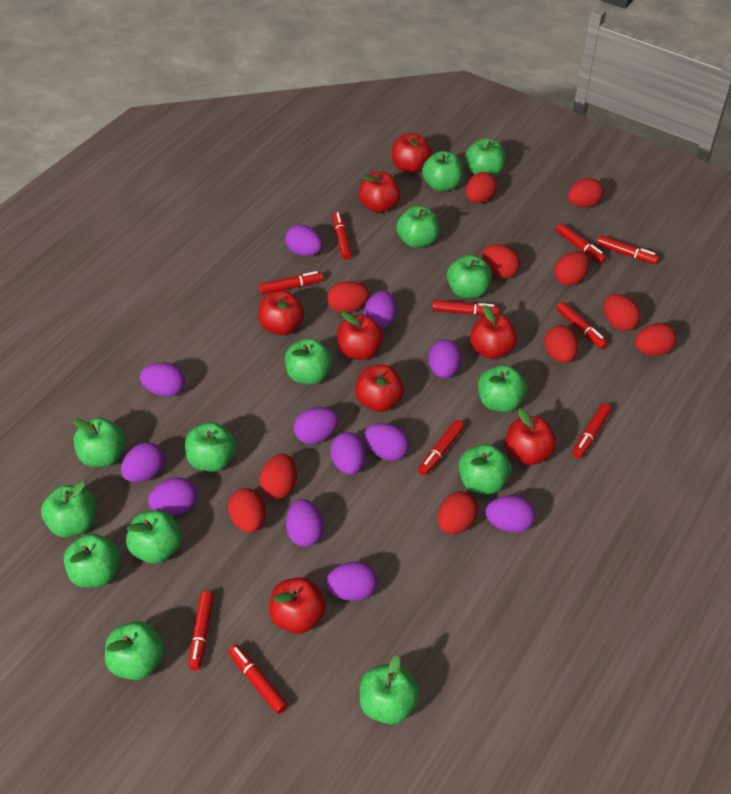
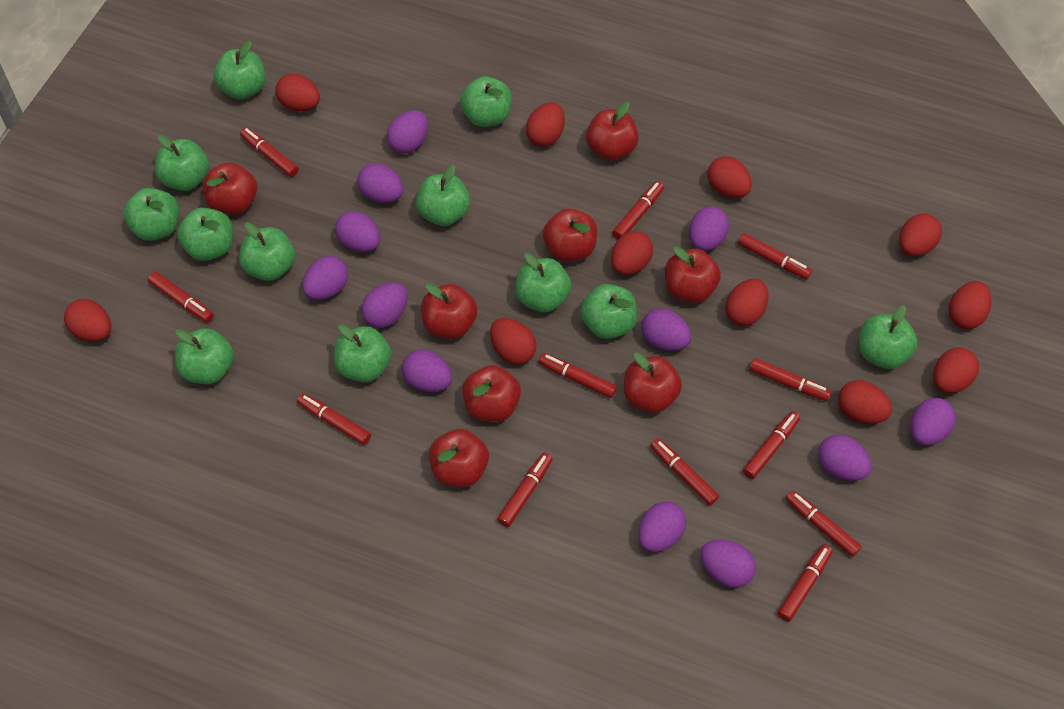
green apple: 14 -> 12
red marker: 10 -> 12

